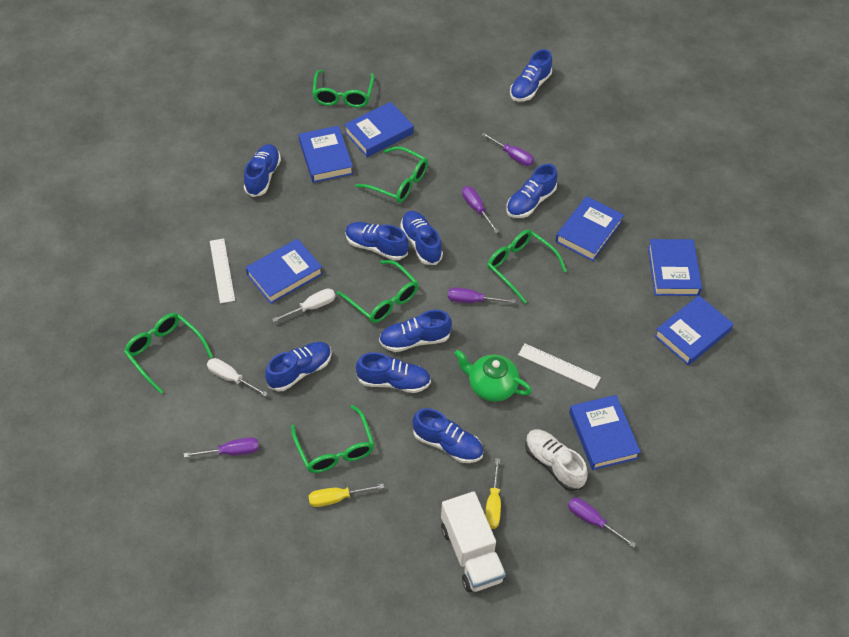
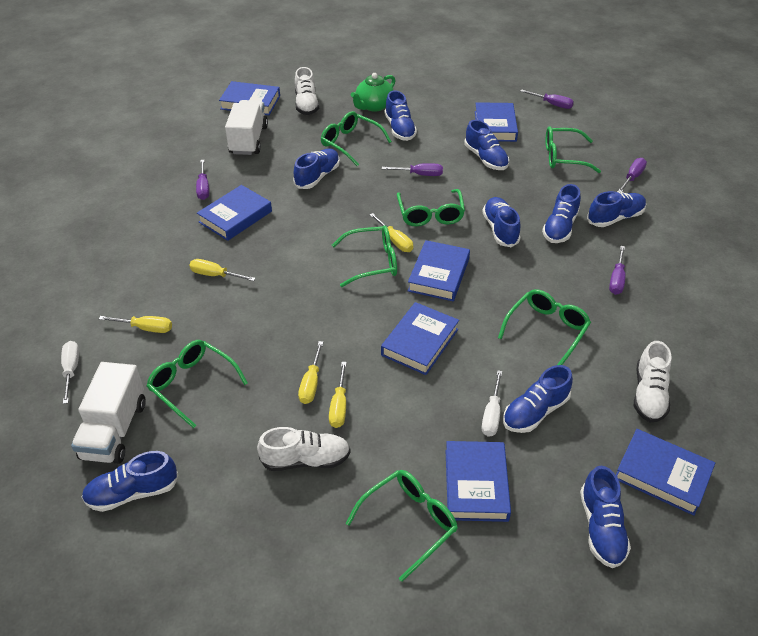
green glasses: 6 -> 7
white ruler: 2 -> 0
white shoe: 1 -> 3
white truck: 1 -> 2
yellow screwdriver: 2 -> 5

